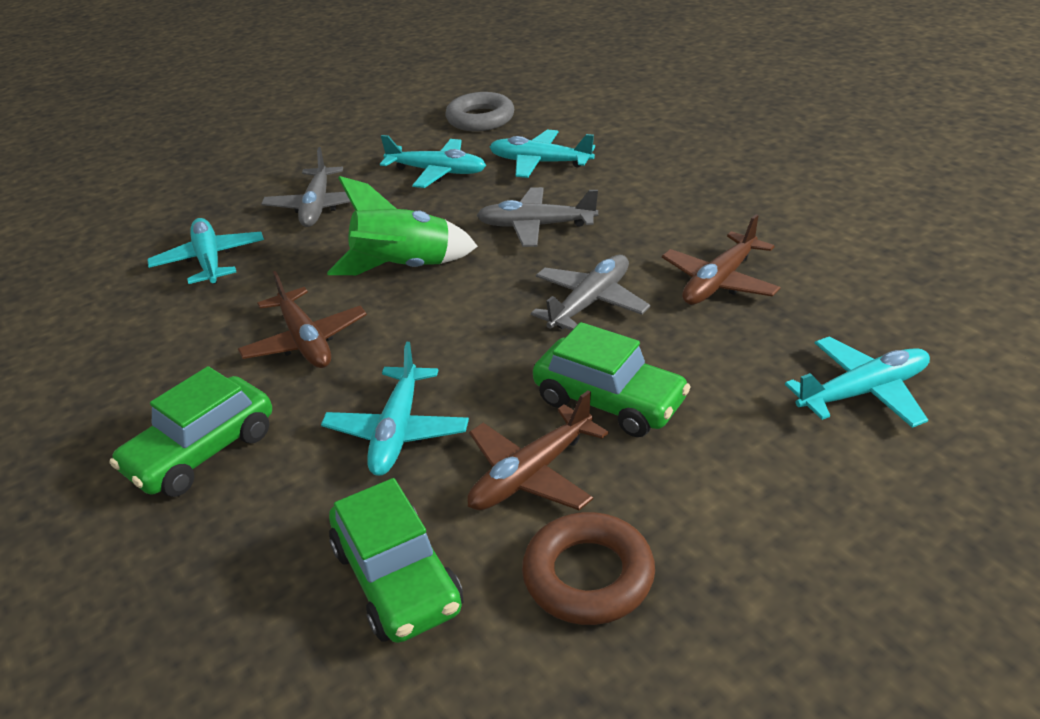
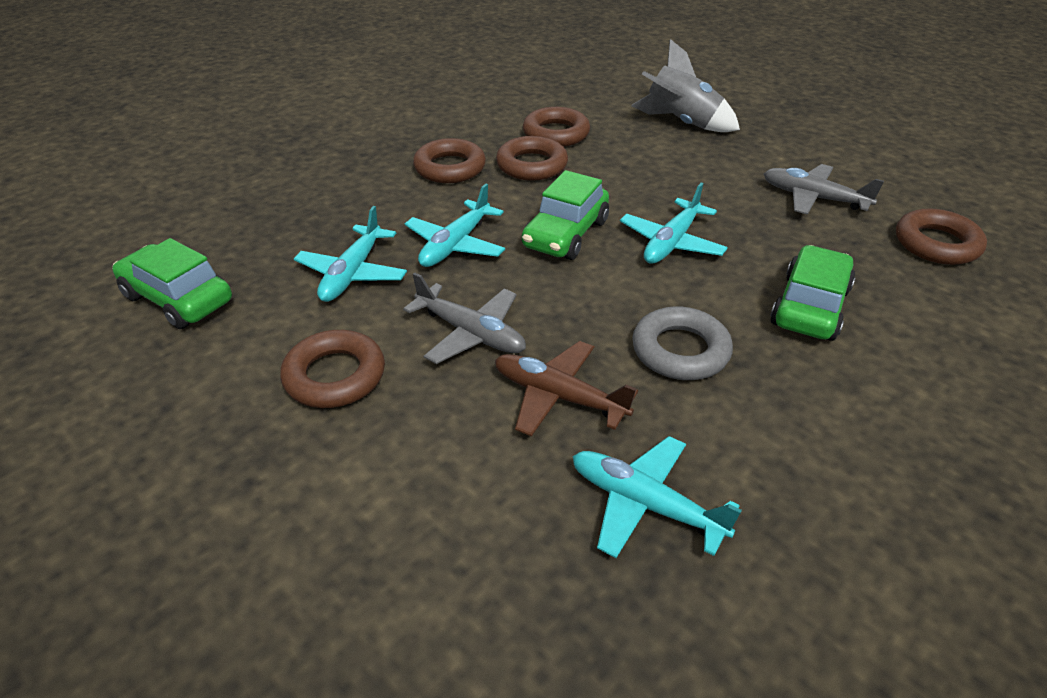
brown plane: 3 -> 1
brown ring: 1 -> 5
green rocket: 1 -> 0
grey plane: 3 -> 2
grey rocket: 0 -> 1
turquoise plane: 5 -> 4

